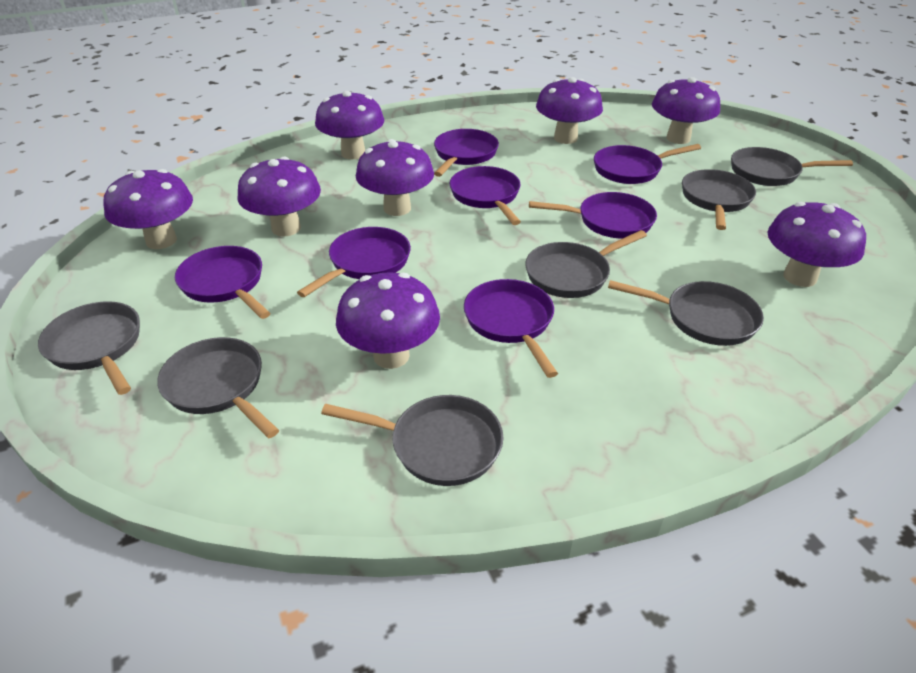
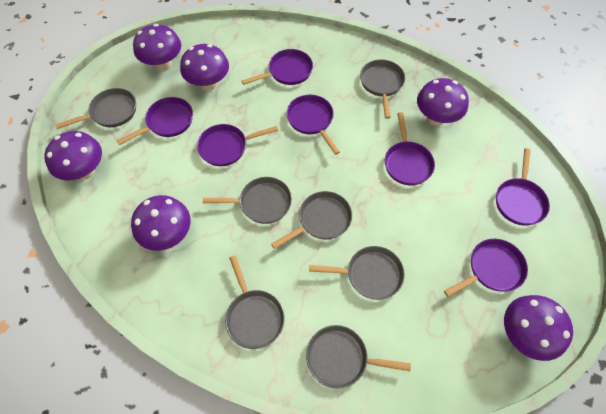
purple mushroom: 8 -> 6

